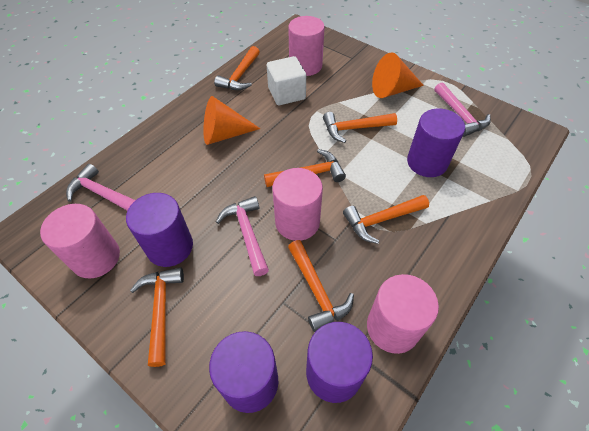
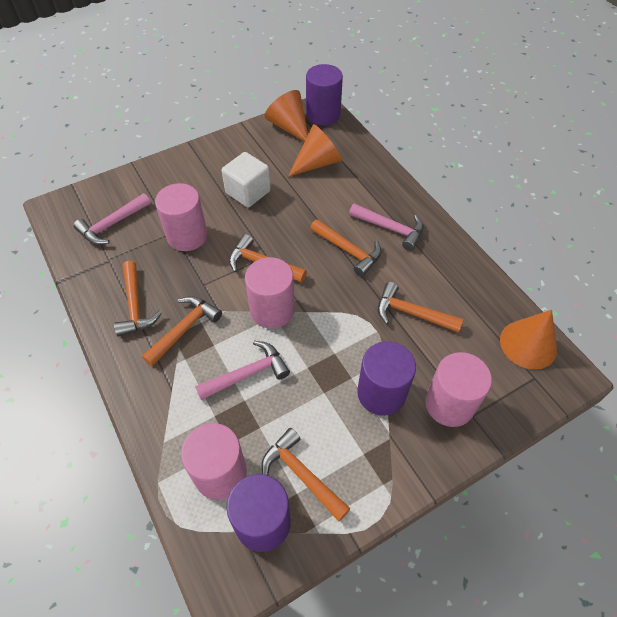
orange cone: 2 -> 3
purple cylinder: 4 -> 3

